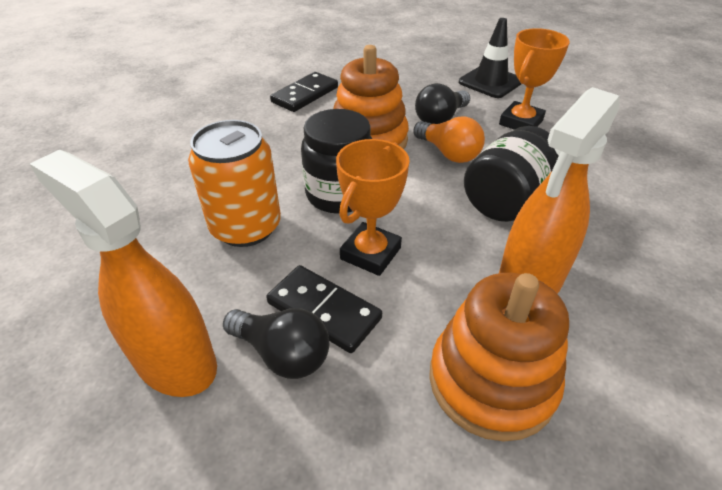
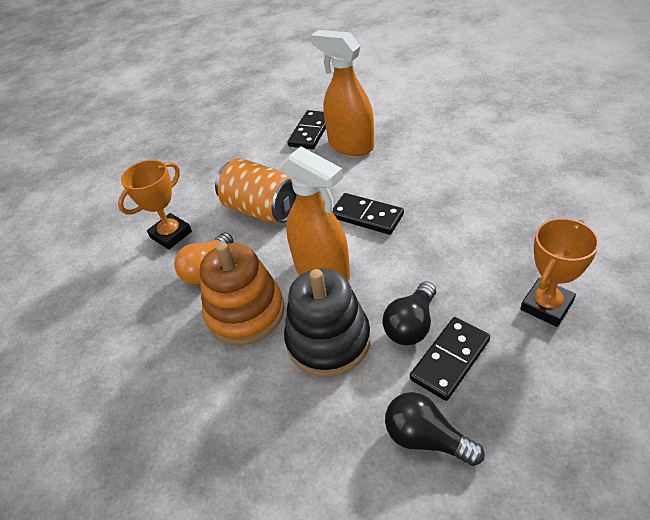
black domino: 2 -> 3
black jar: 2 -> 0
black stacking toy: 0 -> 1
black traffic cone: 1 -> 0
orange stacking toy: 2 -> 1

